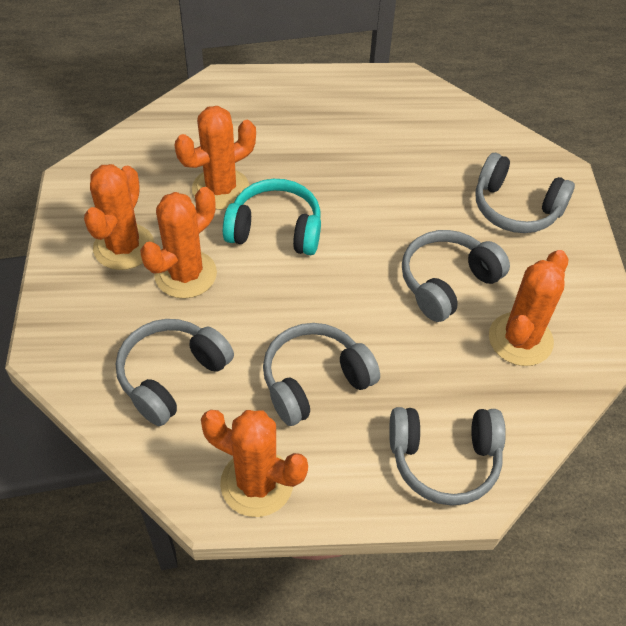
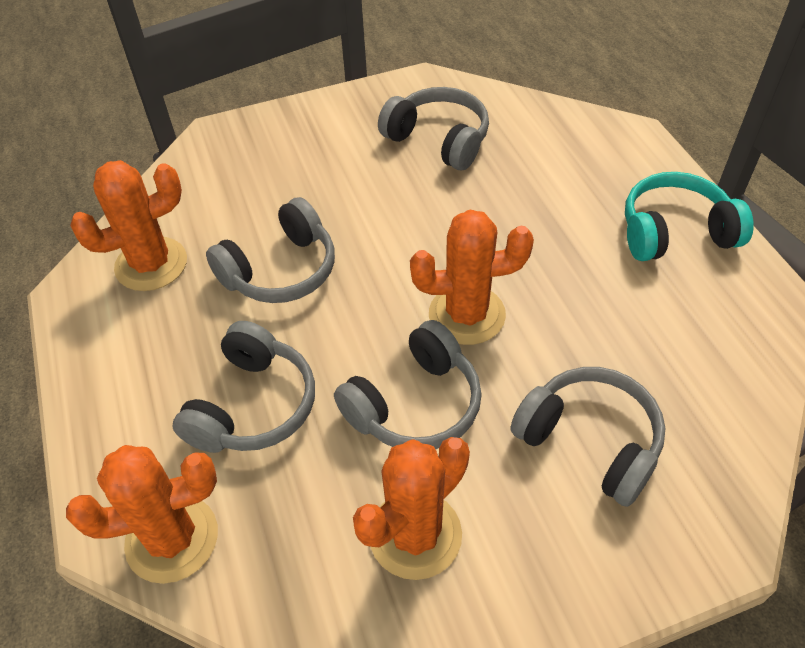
orange cactus: 5 -> 4

